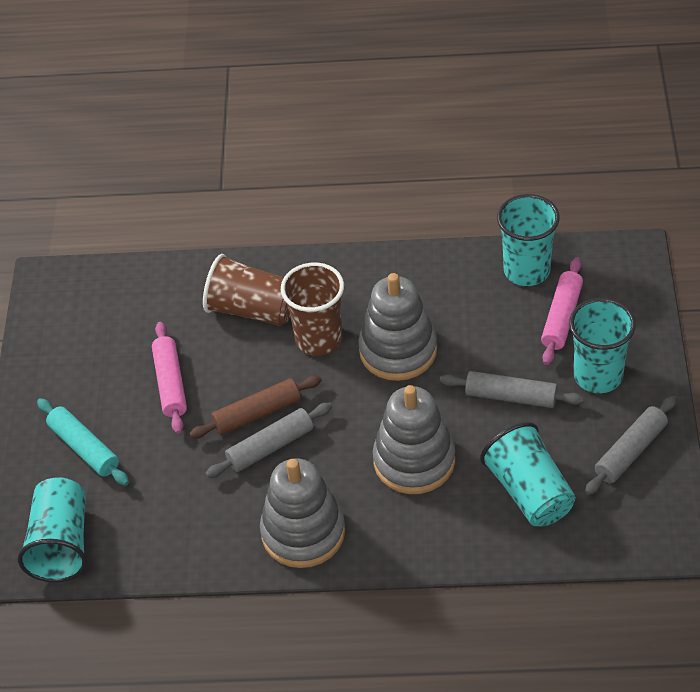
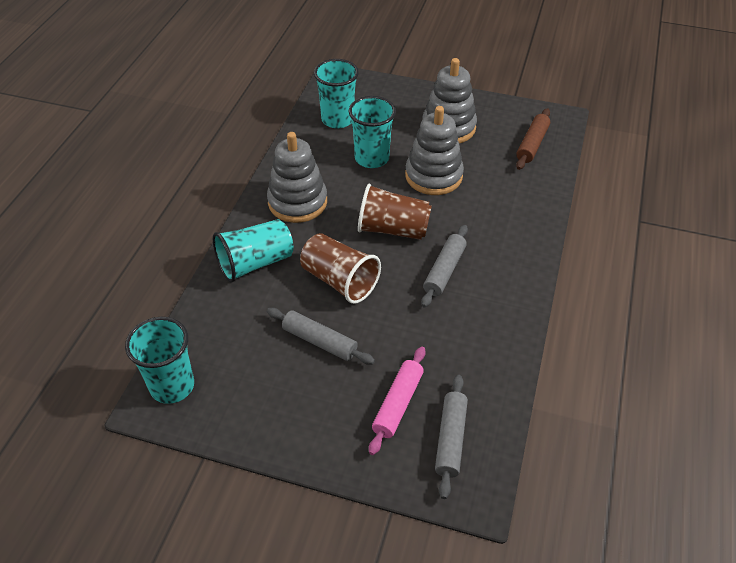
pink rolling pin: 2 -> 1
turquoise rolling pin: 1 -> 0

